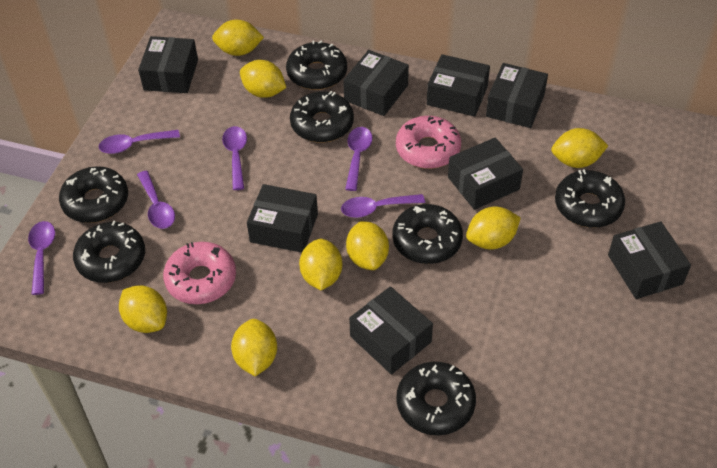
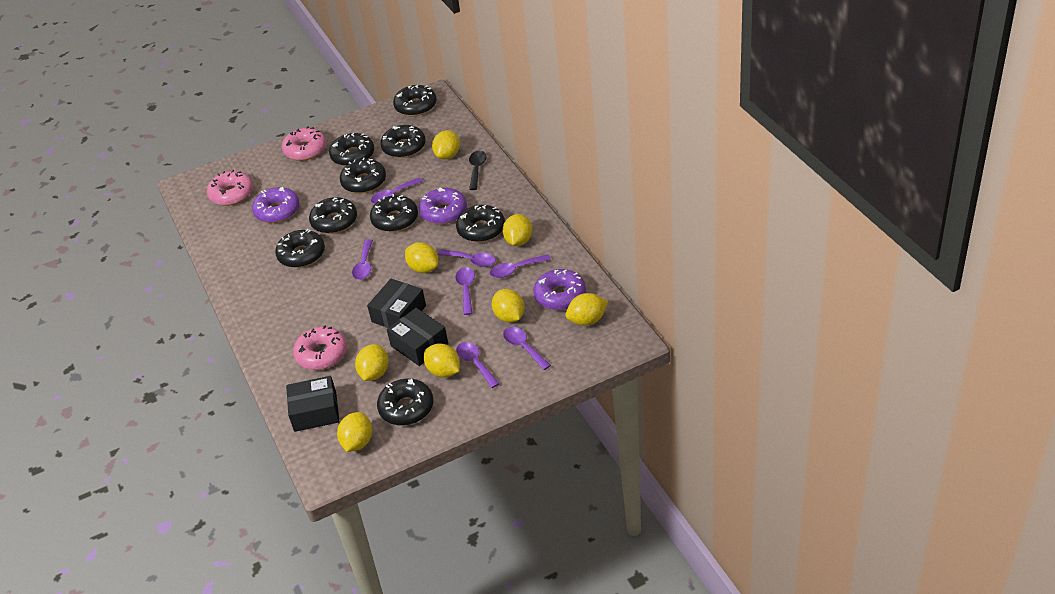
black box: 8 -> 3
black donut: 7 -> 9
black spoon: 0 -> 1
pink donut: 2 -> 3
purple donut: 0 -> 3
purple spoon: 6 -> 7

